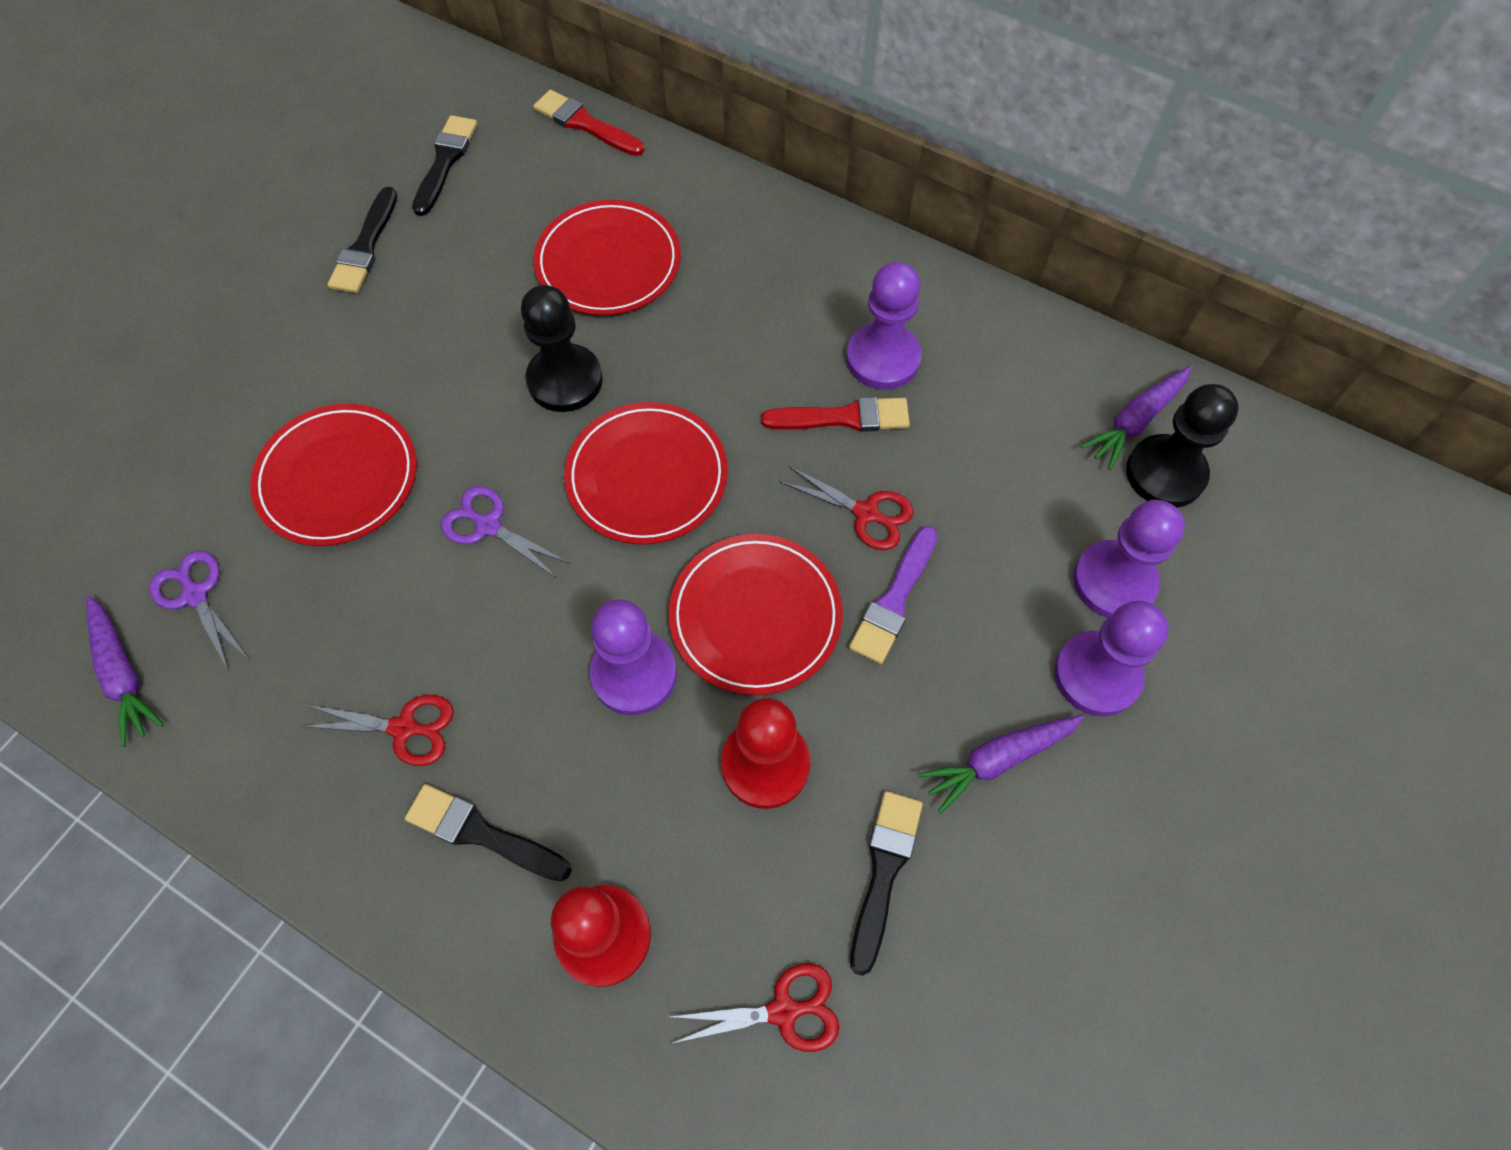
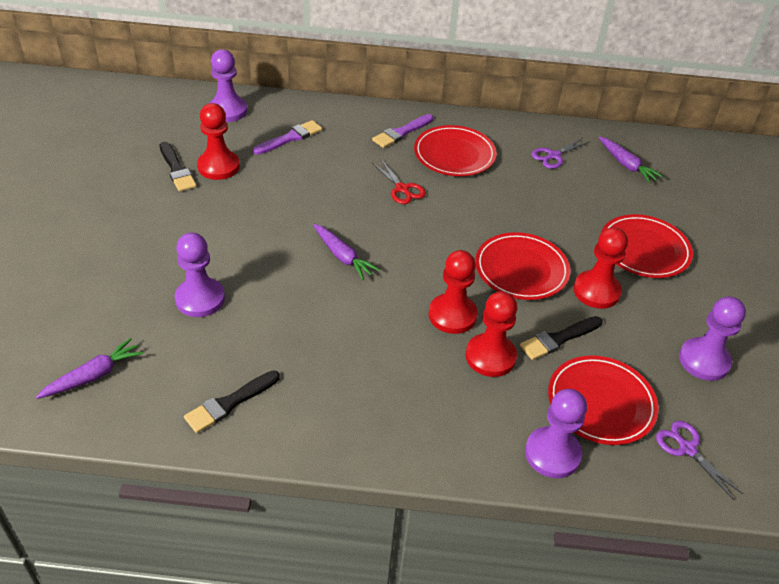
black brush: 4 -> 3
black pawn: 2 -> 0
purple brush: 1 -> 2
red brush: 2 -> 0
red pawn: 2 -> 4
red scissors: 3 -> 1

